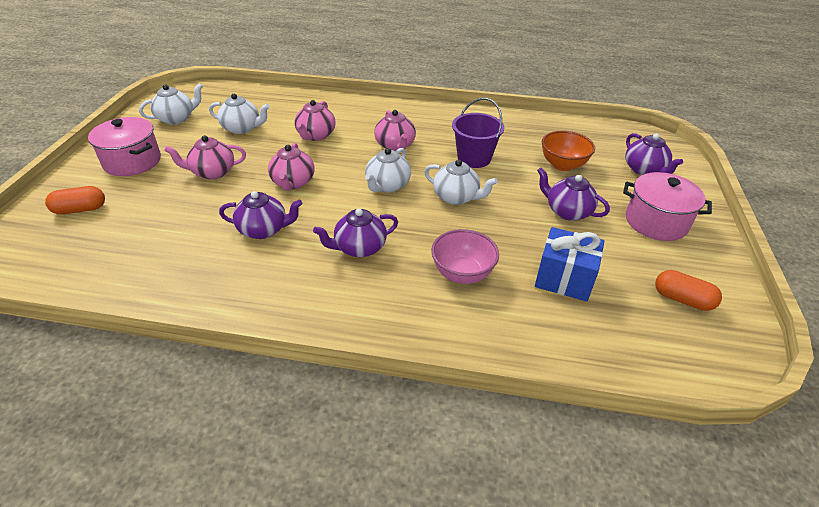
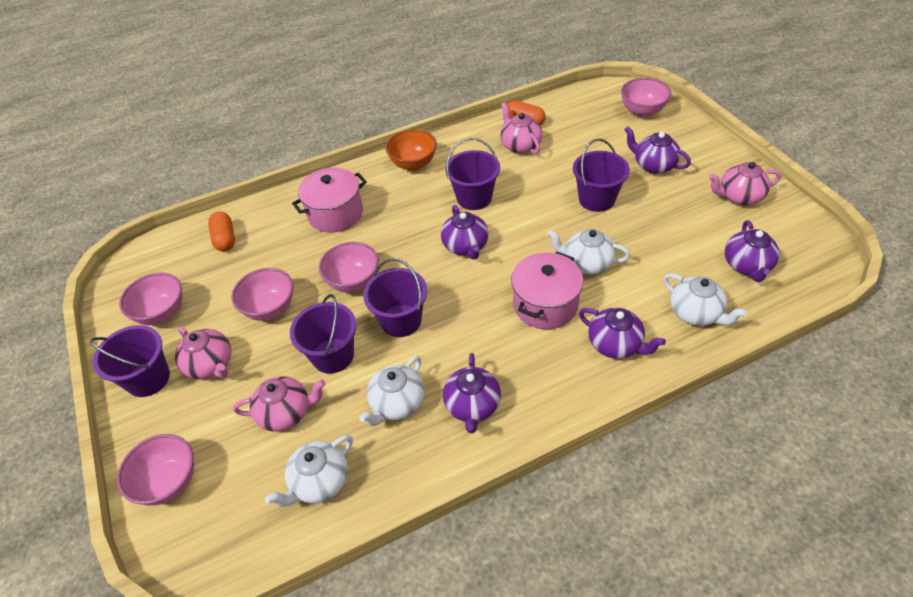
blue gift: 1 -> 0
pink bowl: 1 -> 5
purple bucket: 1 -> 5
purple teapot: 4 -> 5

